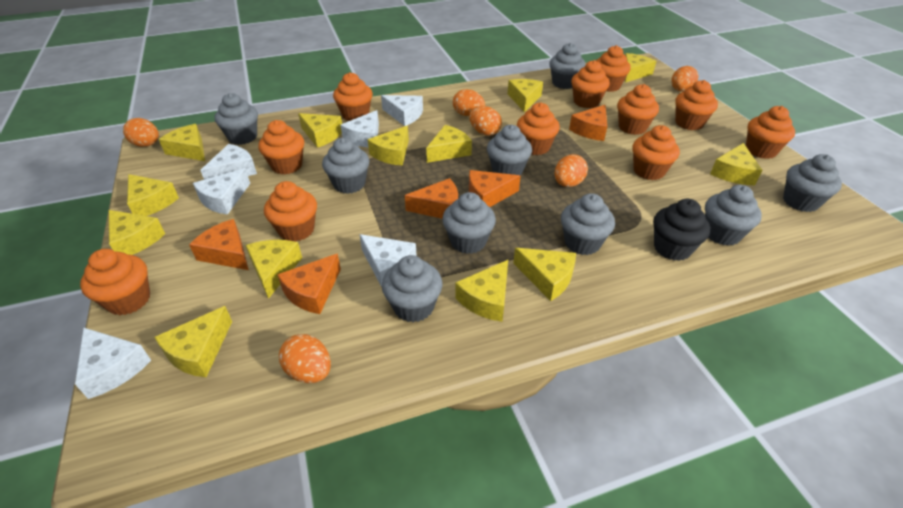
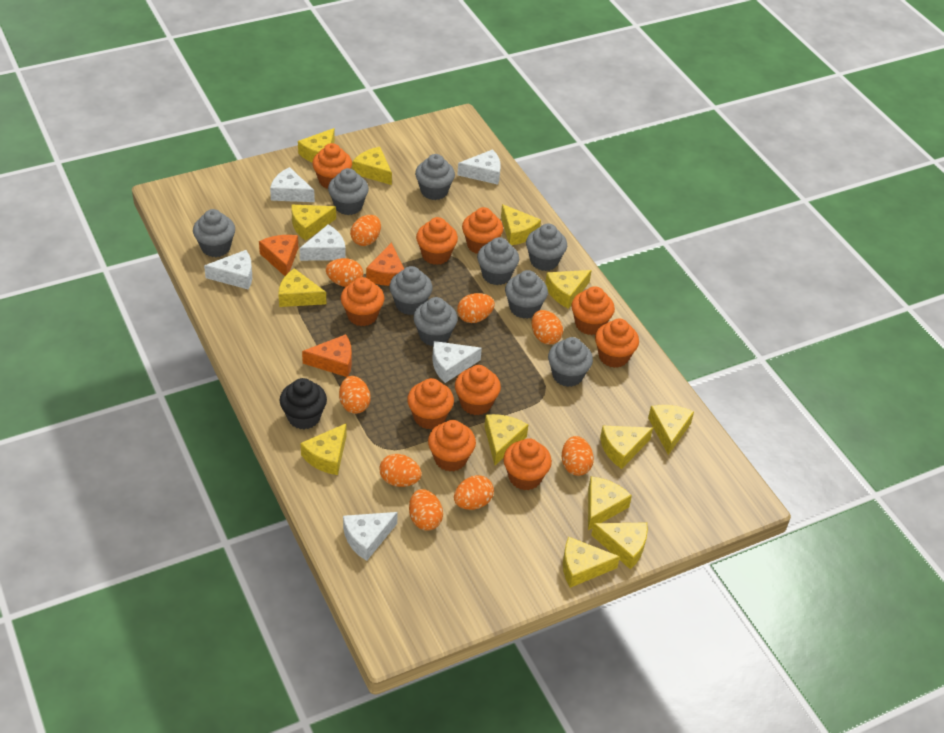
orange cheese: 5 -> 3
orange cupcake: 11 -> 10
orange egg: 6 -> 9

